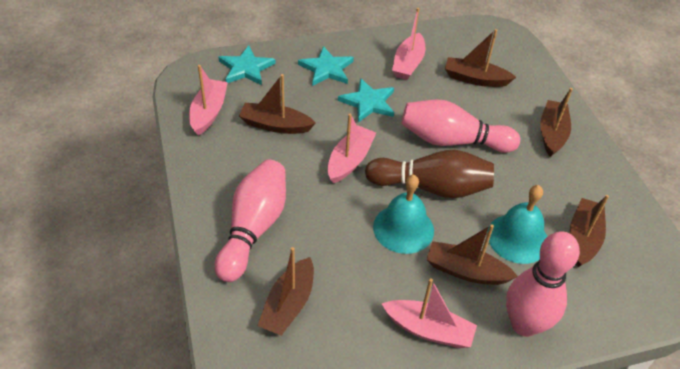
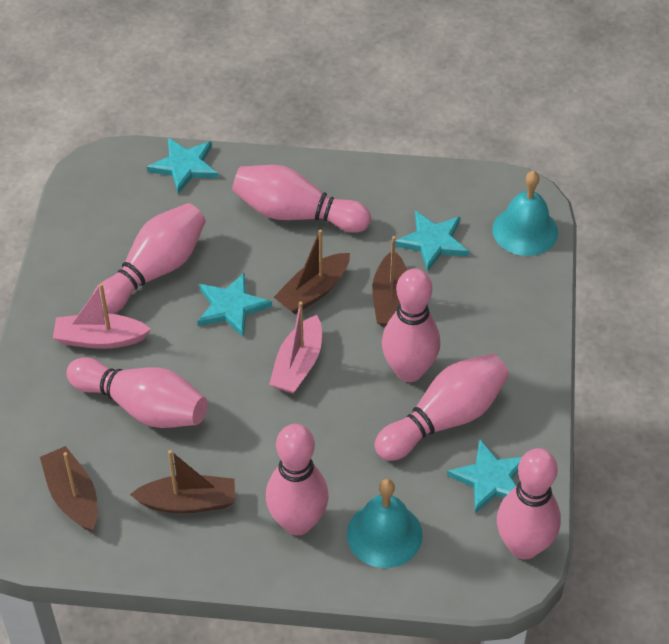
brown boat: 6 -> 4
brown bowling pin: 1 -> 0
pink boat: 4 -> 2
pink bowling pin: 3 -> 7
turquoise star: 3 -> 4

